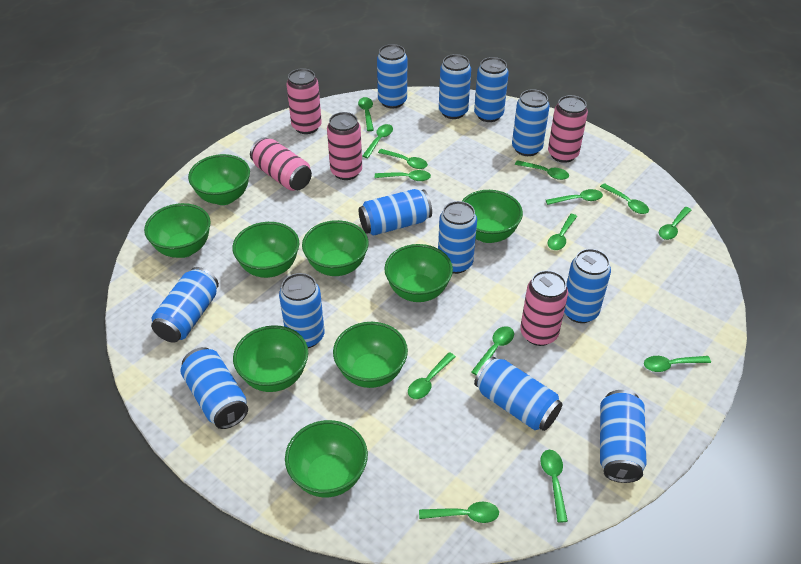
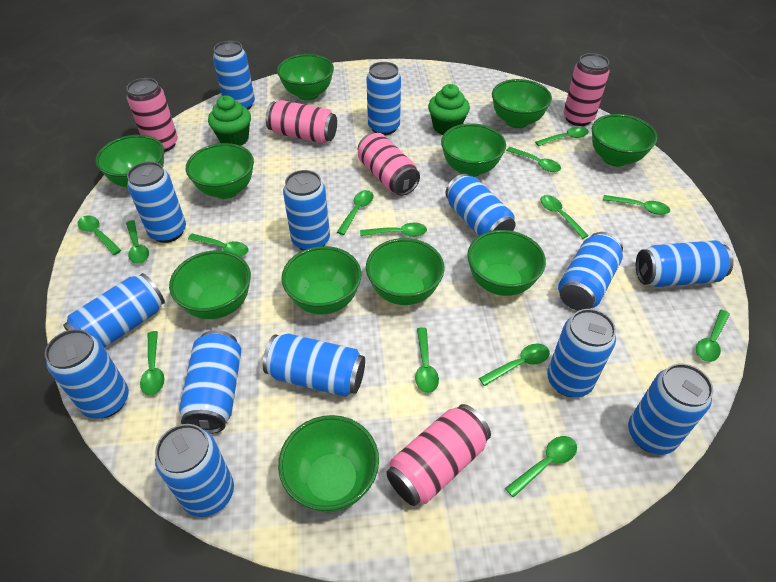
blue can: 12 -> 14
green bowl: 9 -> 11
green cupcake: 0 -> 2

